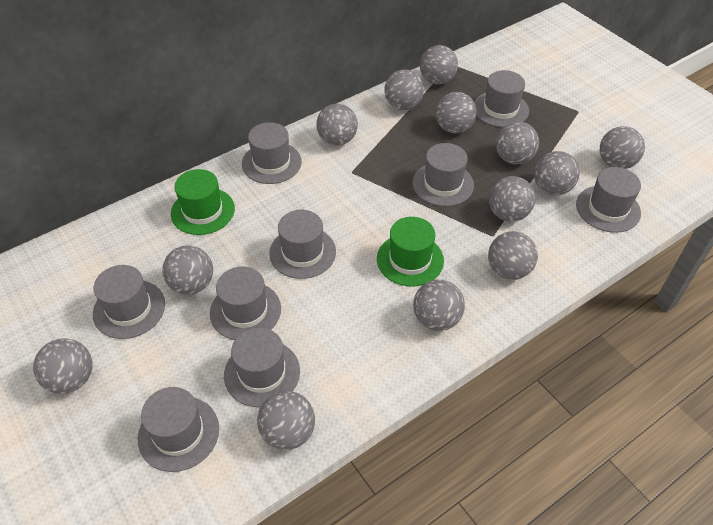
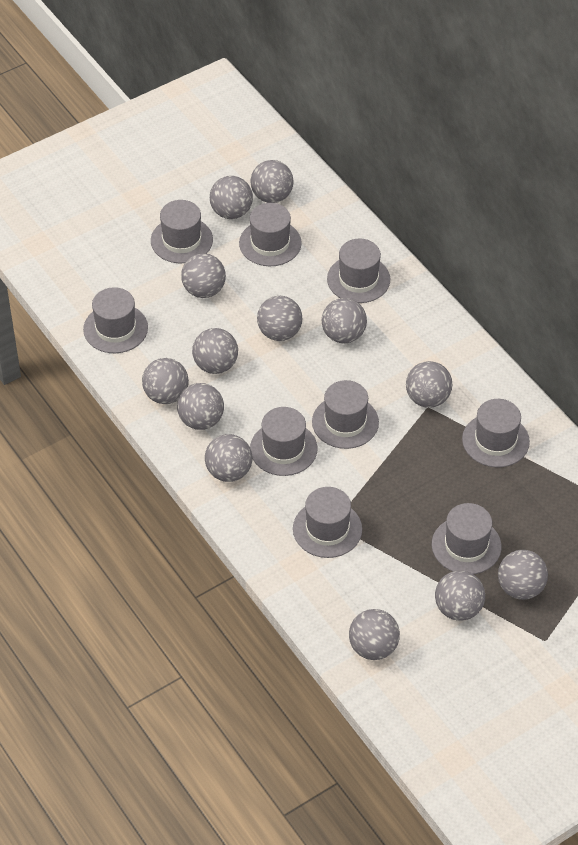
green hat: 2 -> 0

